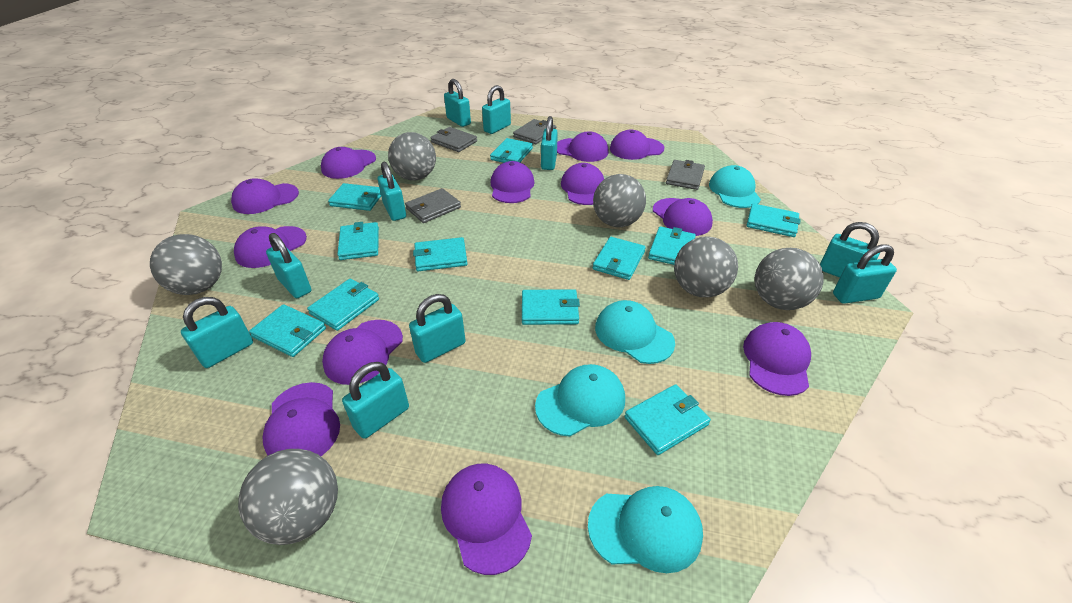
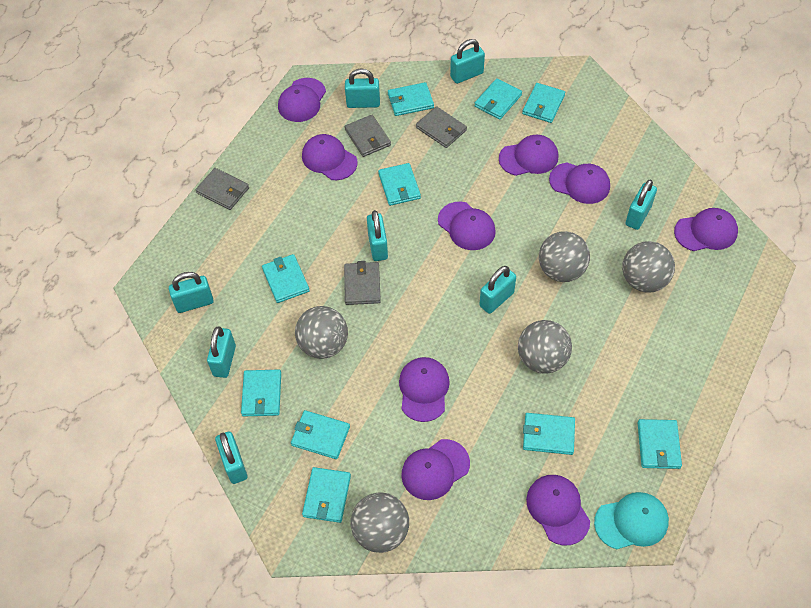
grey ball: 6 -> 5
purple cap: 12 -> 9
turquoise cap: 4 -> 1
turquoise padlock: 10 -> 8
turquoise wallet: 11 -> 10

